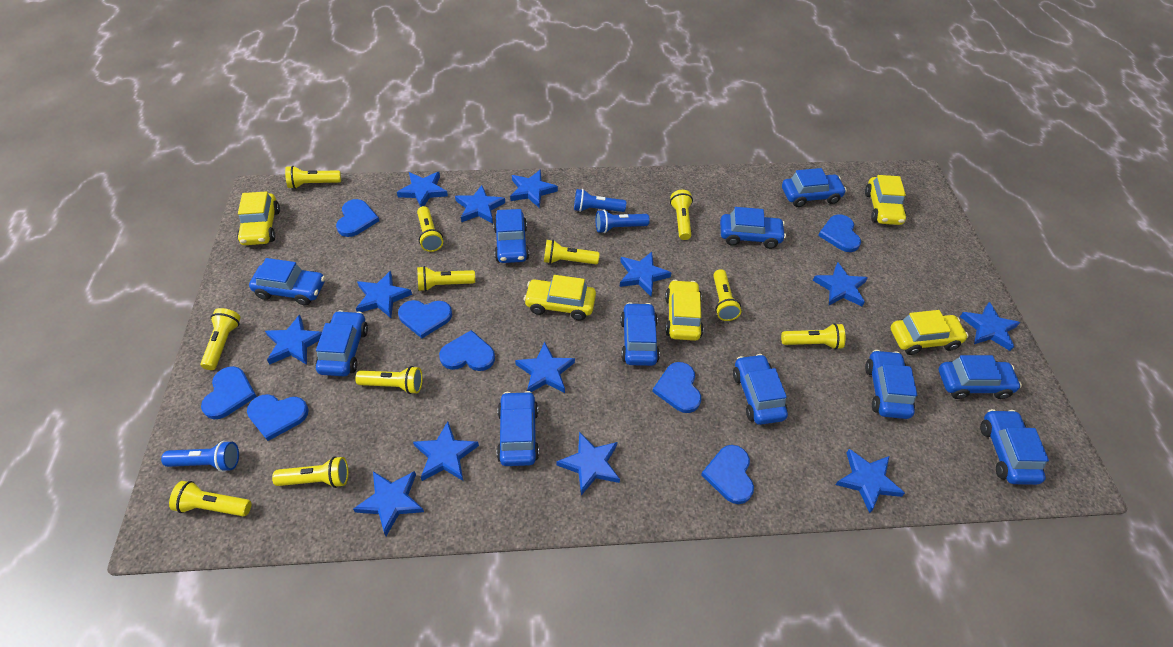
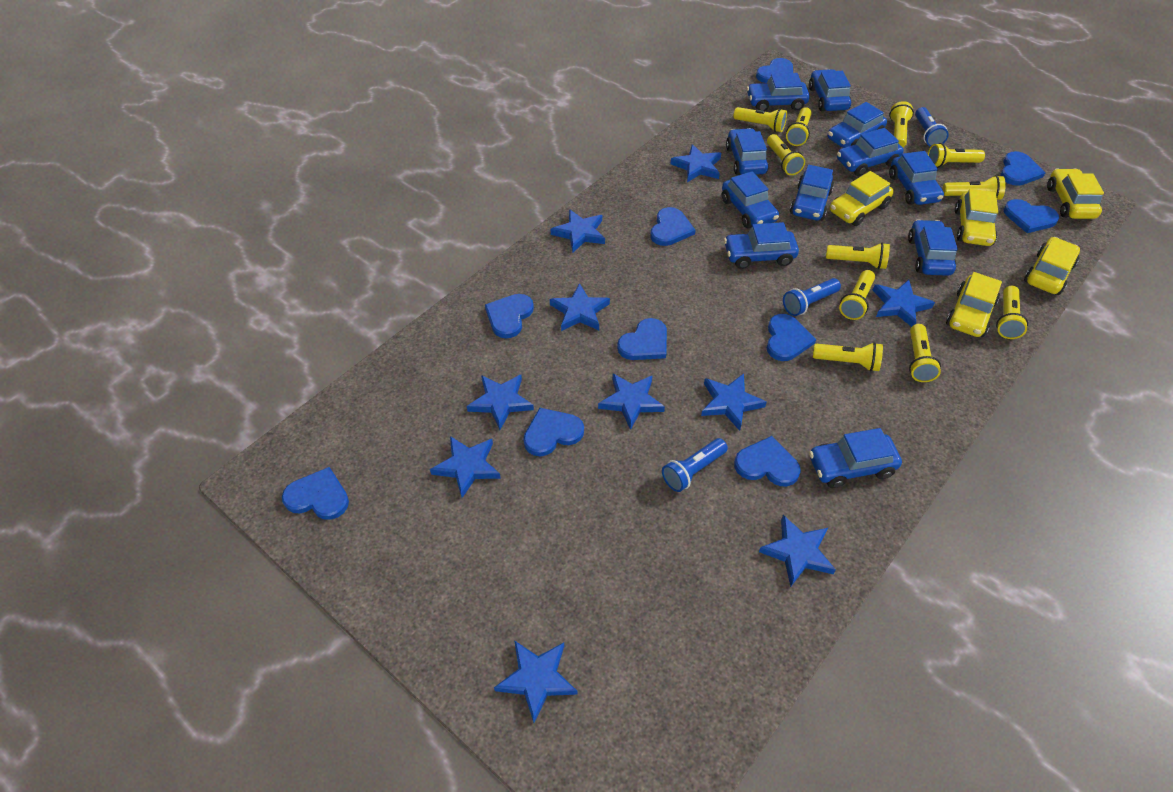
blue heart: 8 -> 10
blue star: 13 -> 10

